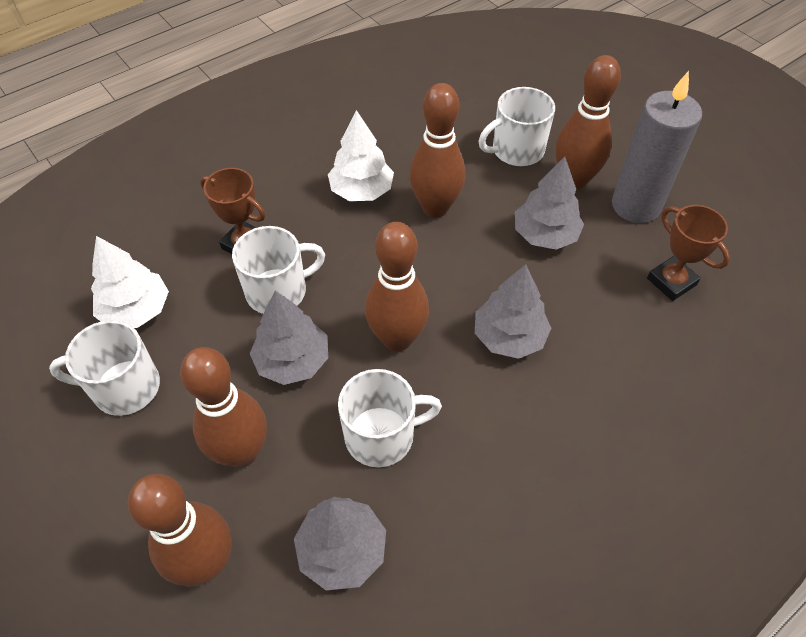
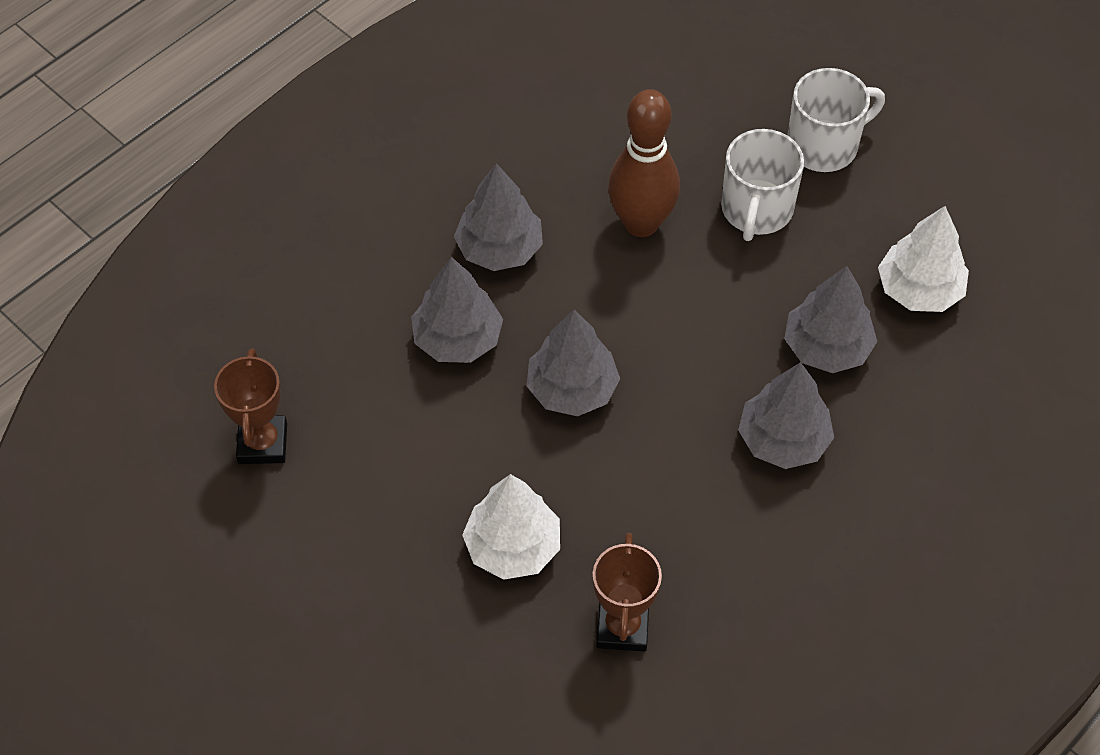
brown bowling pin: 5 -> 1
grey candle: 1 -> 0
grey tree: 4 -> 5
white mug: 4 -> 2

